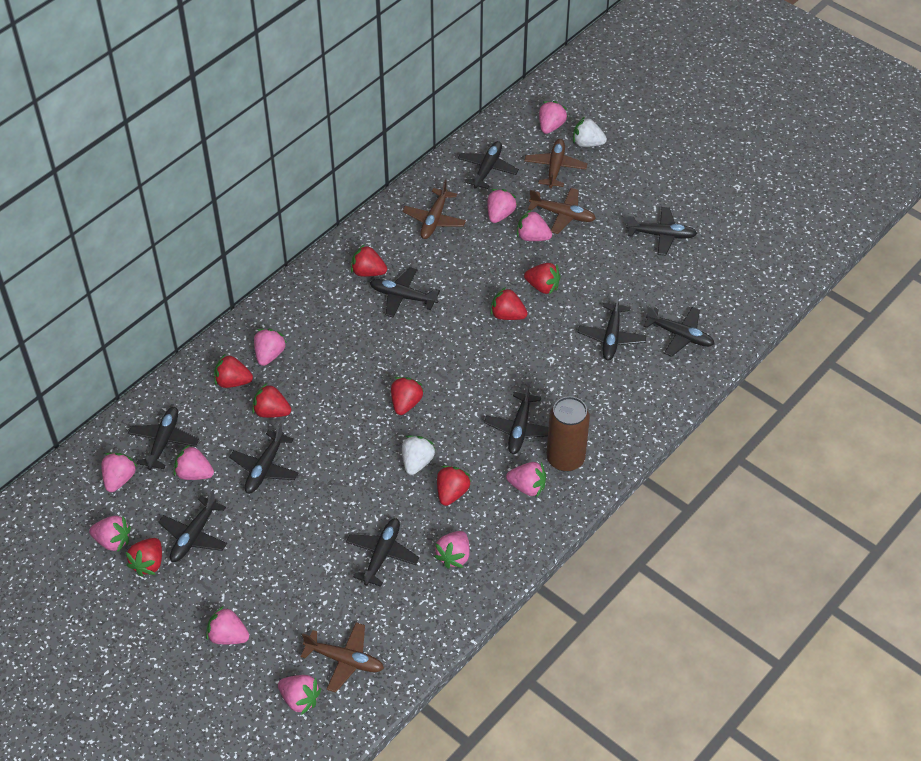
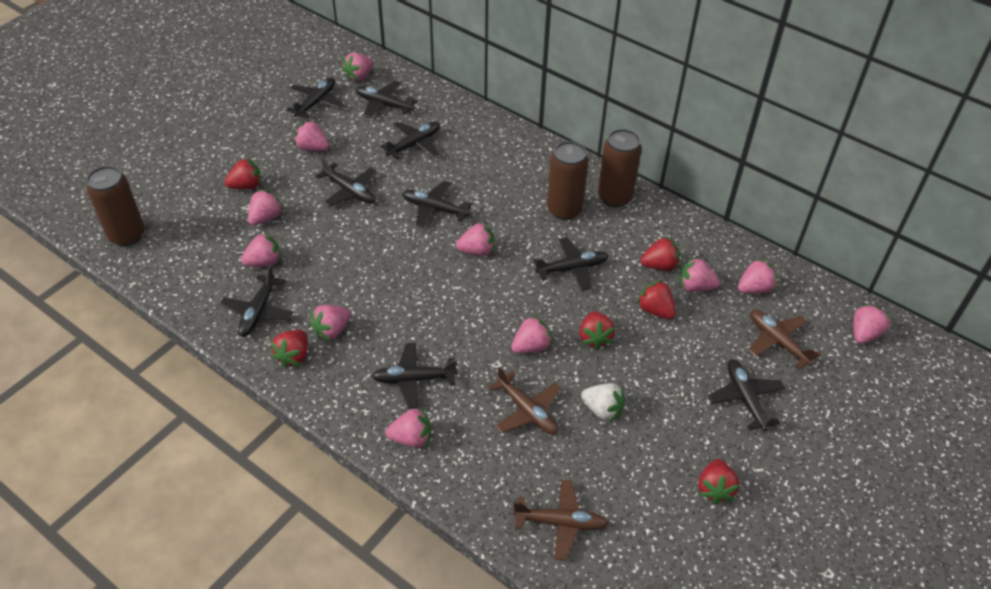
black plane: 10 -> 9
brown can: 1 -> 3
brown plane: 4 -> 3
red strawberry: 8 -> 6
white strawberry: 2 -> 1

